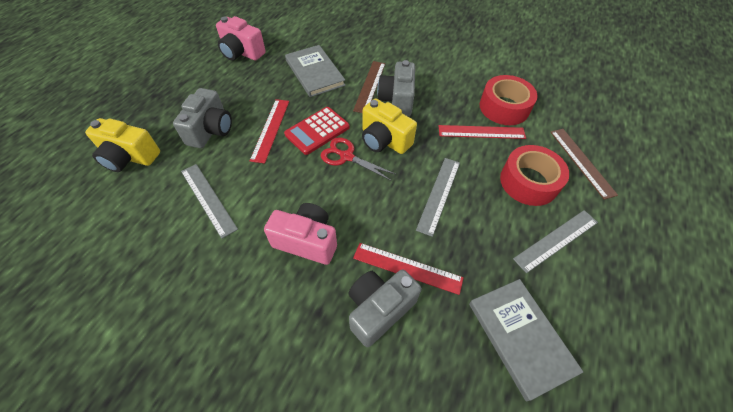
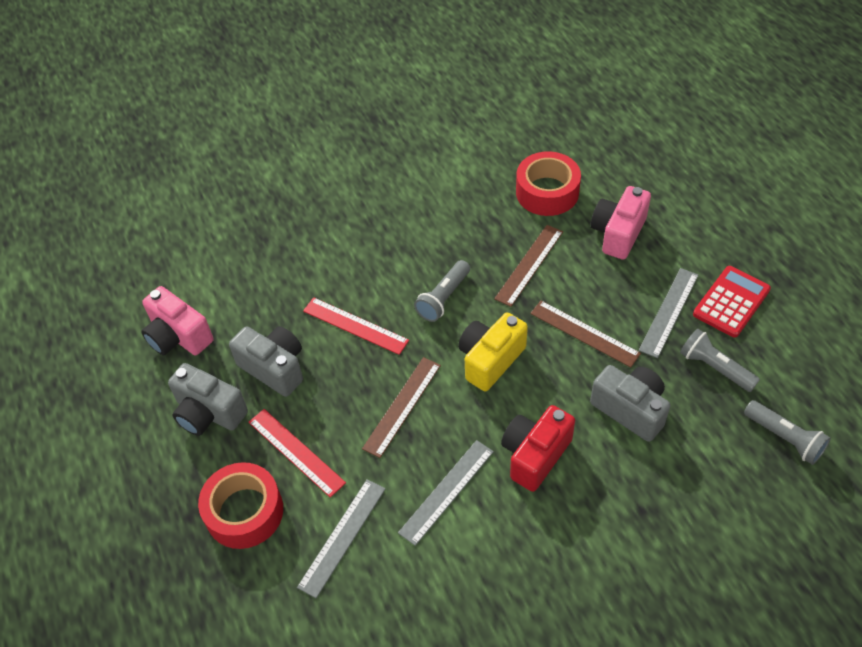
brown ruler: 2 -> 3
grey book: 2 -> 0
grey flashlight: 0 -> 3
red camera: 0 -> 1
red ruler: 3 -> 2
red scissors: 1 -> 0
yellow camera: 2 -> 1

